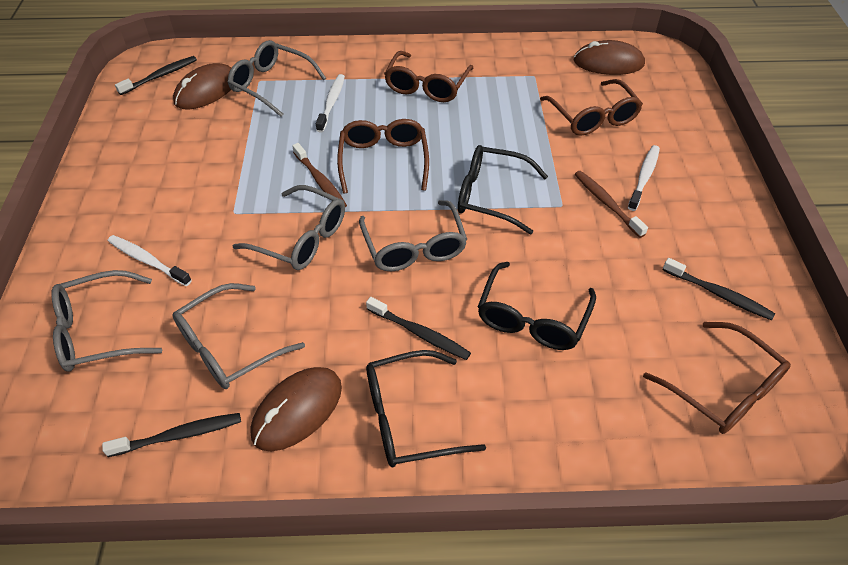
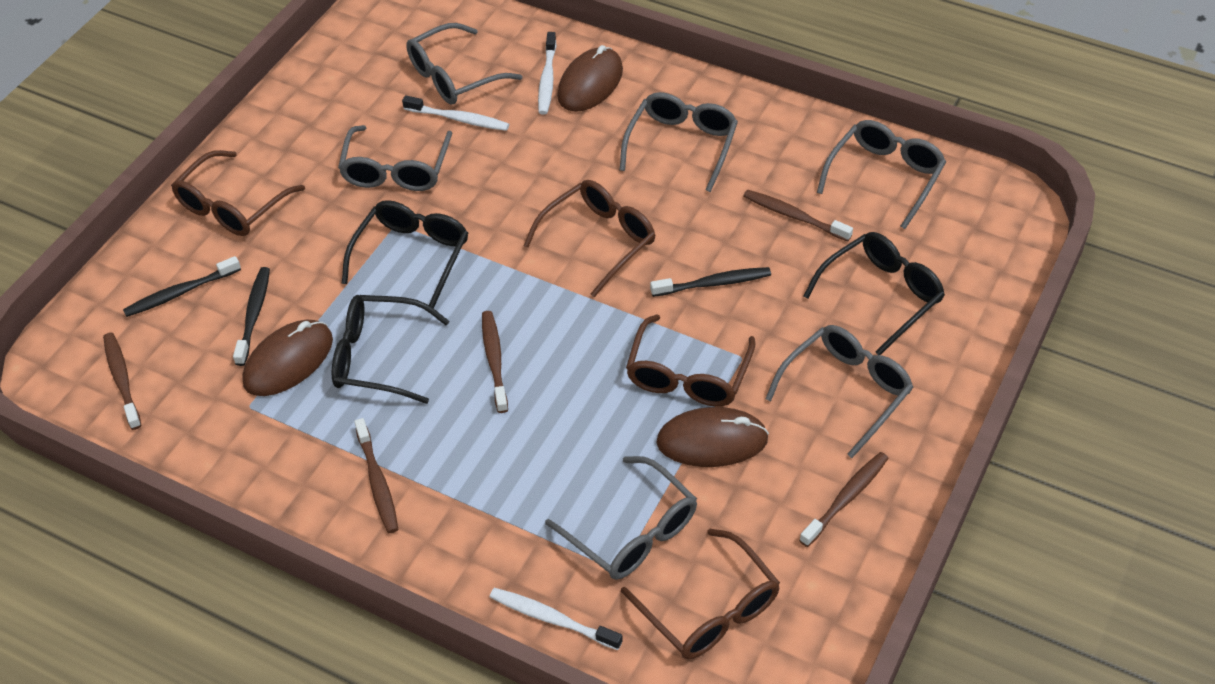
black toothbrush: 4 -> 3
brown toothbrush: 2 -> 5
grey glasses: 5 -> 6

